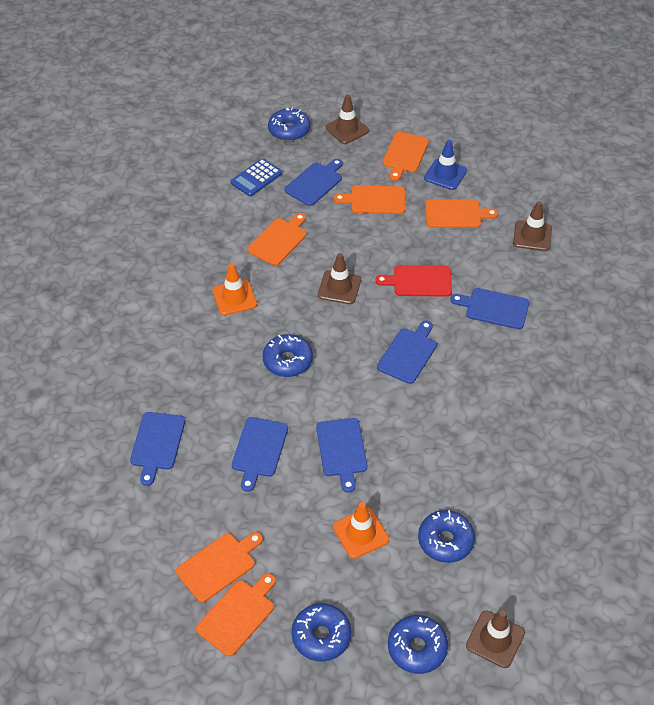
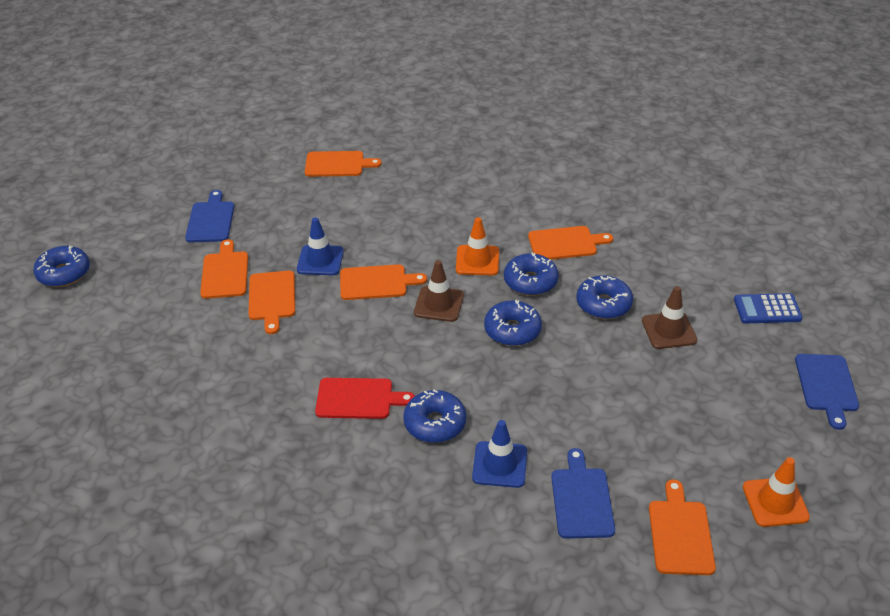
blue cutting board: 6 -> 3
blue traffic cone: 1 -> 2
brown traffic cone: 4 -> 2

